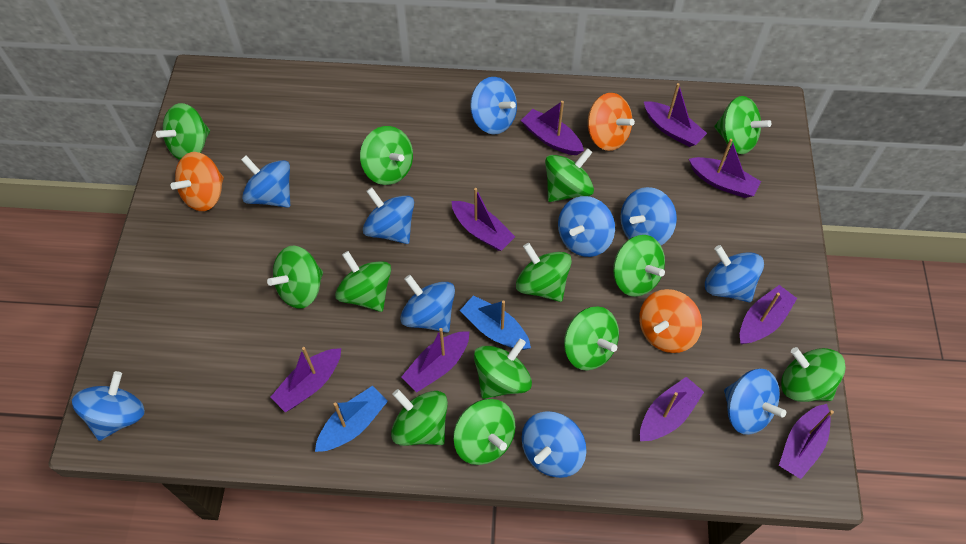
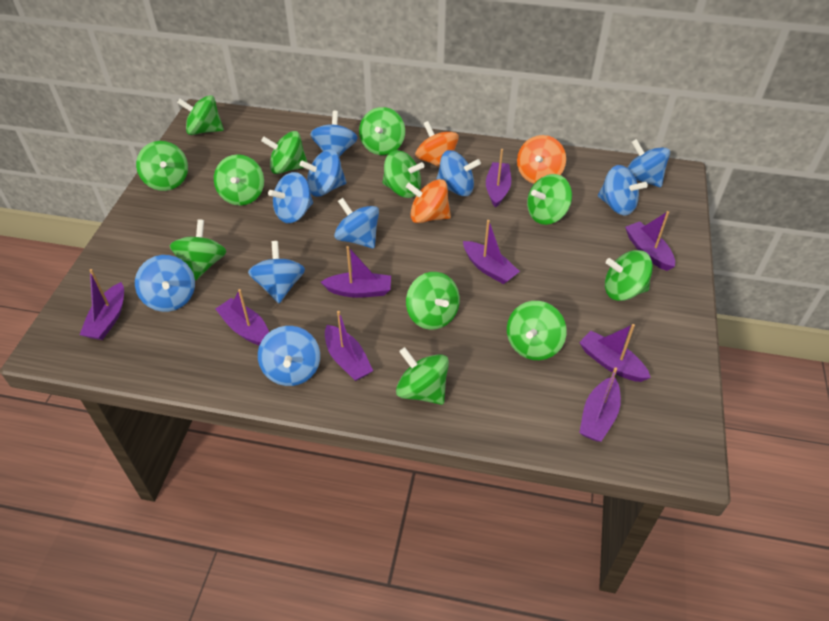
blue boat: 2 -> 0
green spinning top: 13 -> 12

